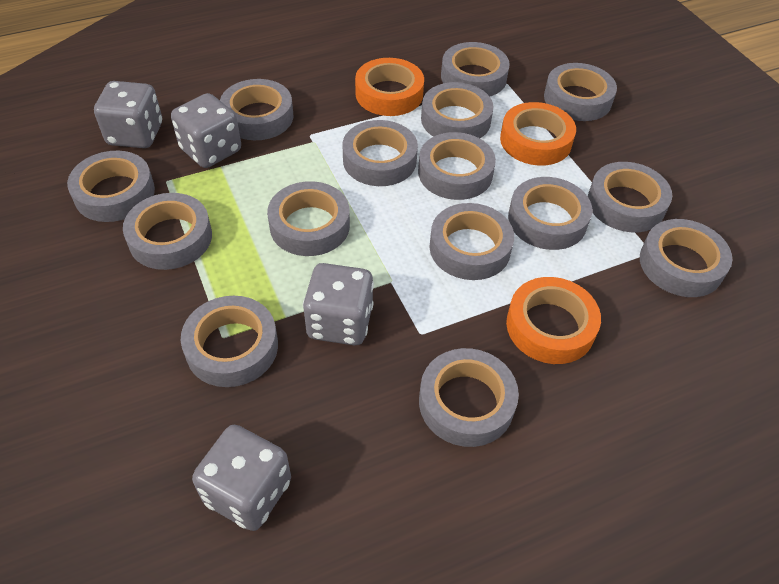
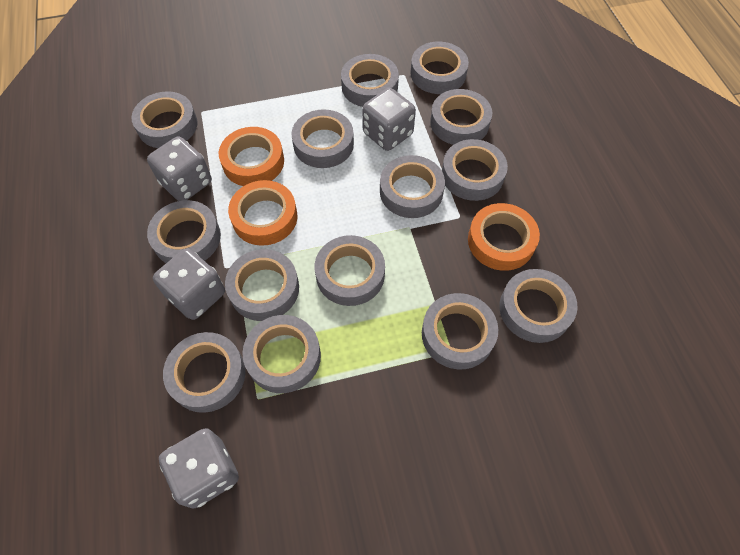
grey tape: 15 -> 14

